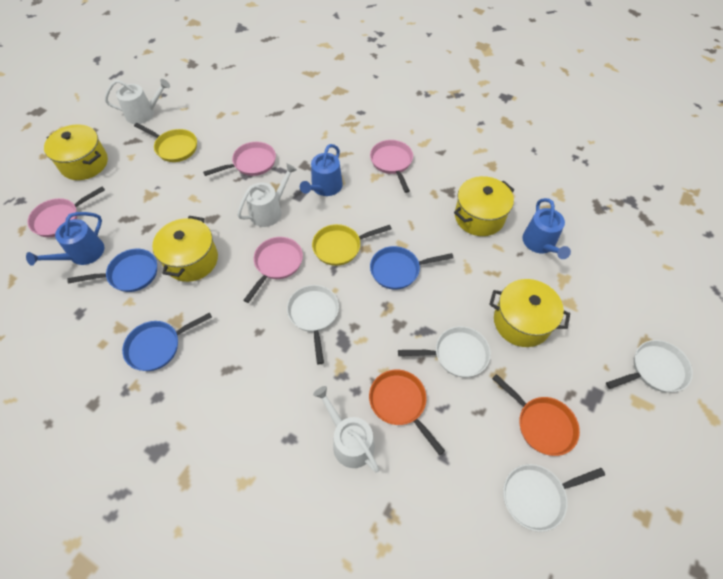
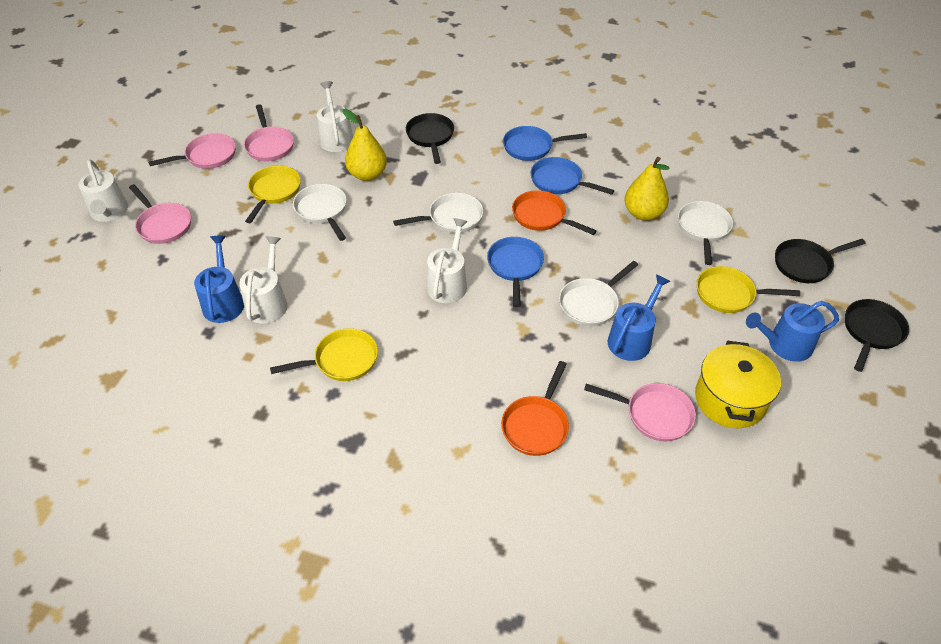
black pan: 0 -> 3
white watering can: 3 -> 4
yellow pan: 2 -> 3
yellow pear: 0 -> 2
yellow pot: 4 -> 1

